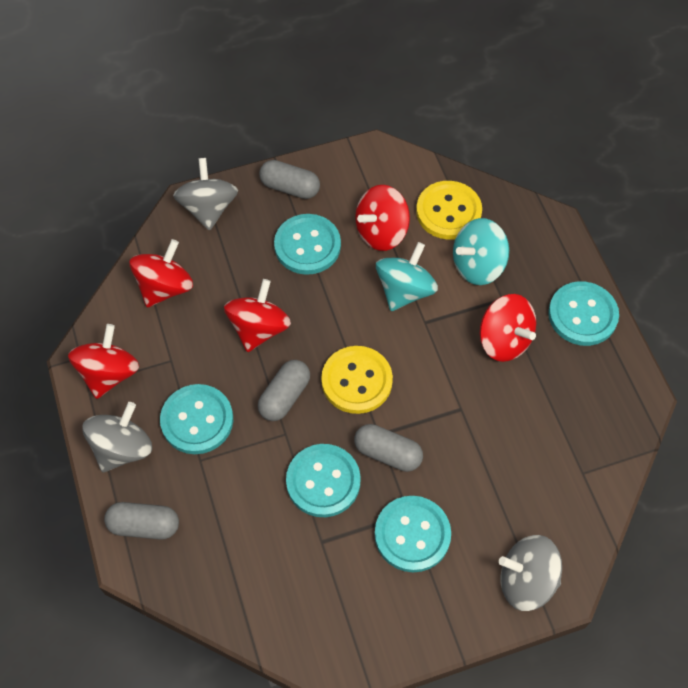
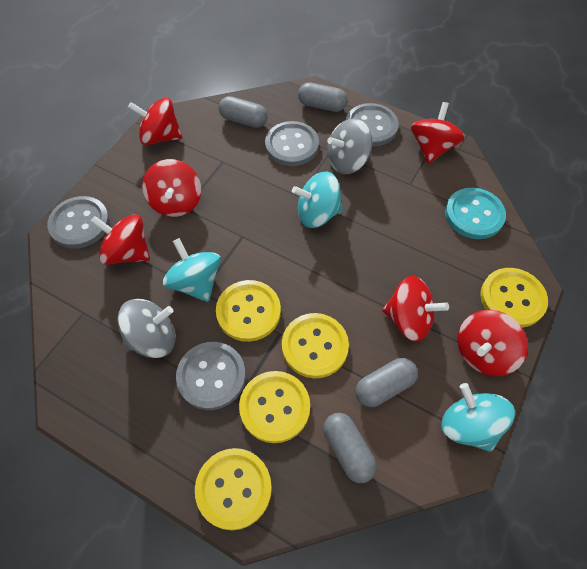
grey button: 0 -> 4
grey spinning top: 3 -> 2
red spinning top: 5 -> 6
turquoise button: 5 -> 1
turquoise spinning top: 2 -> 3
yellow button: 2 -> 5

